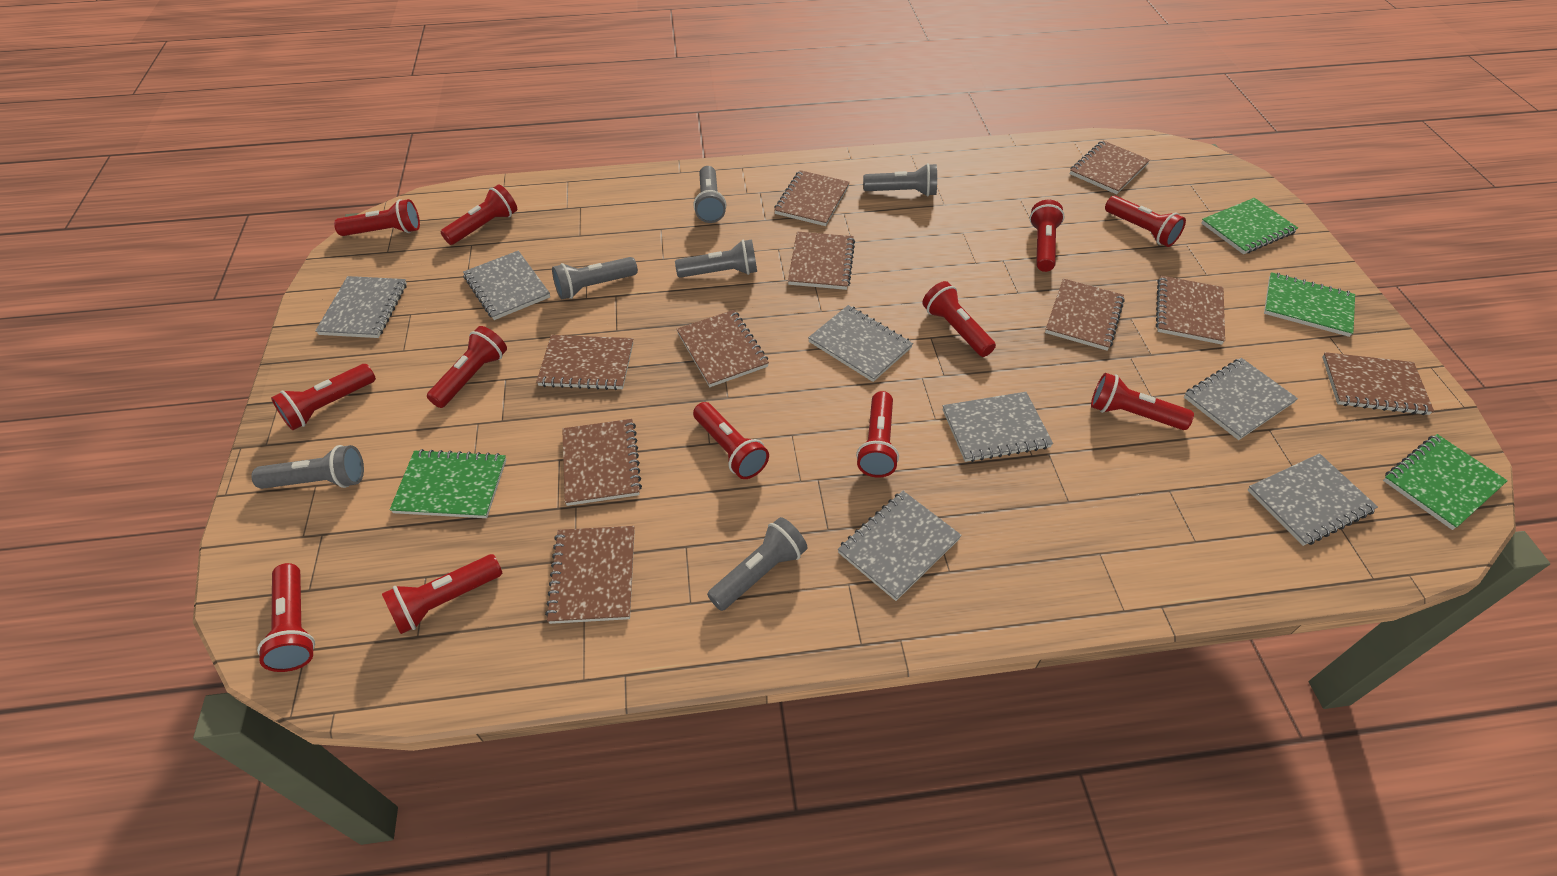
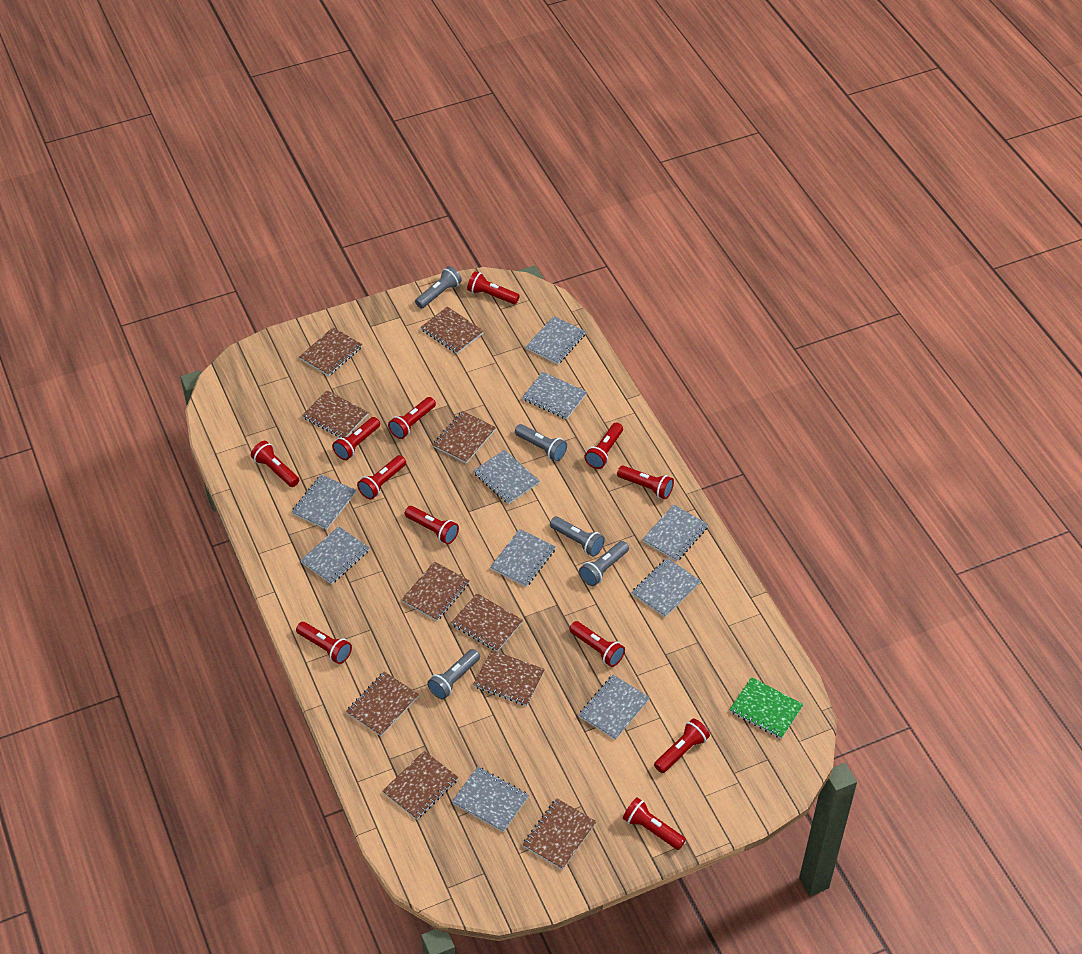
green notebook: 4 -> 1
grey flashlight: 6 -> 5
grey notebook: 7 -> 10

